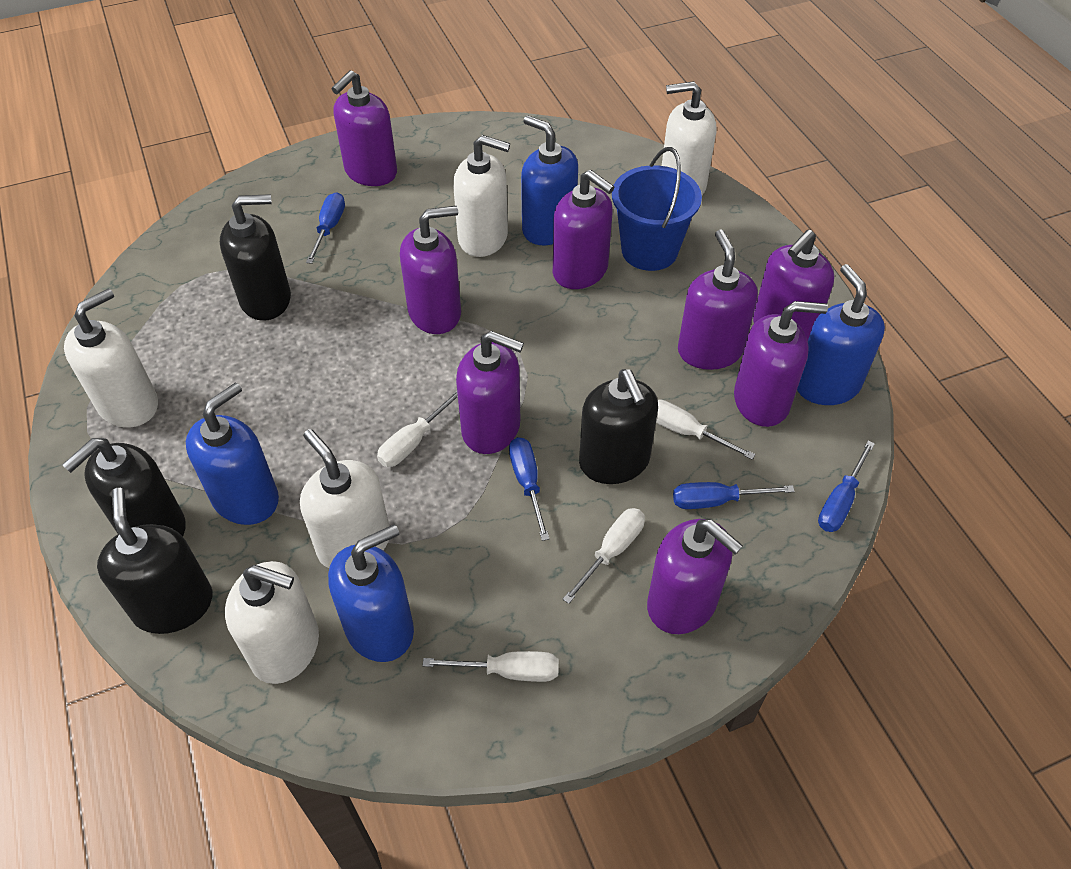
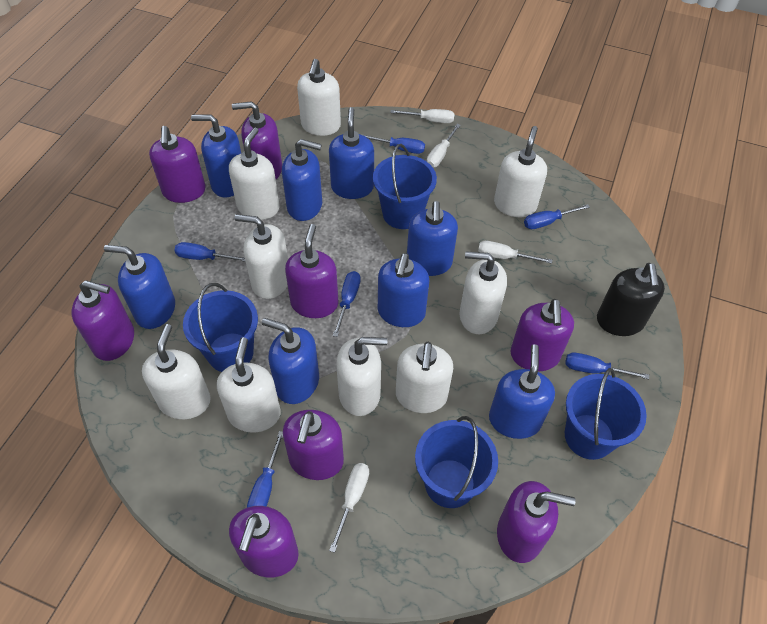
black soap dispenser: 4 -> 1
blue bucket: 1 -> 4
blue screwdriver: 4 -> 6
blue soap dispenser: 4 -> 8
white soap dispenser: 5 -> 9

